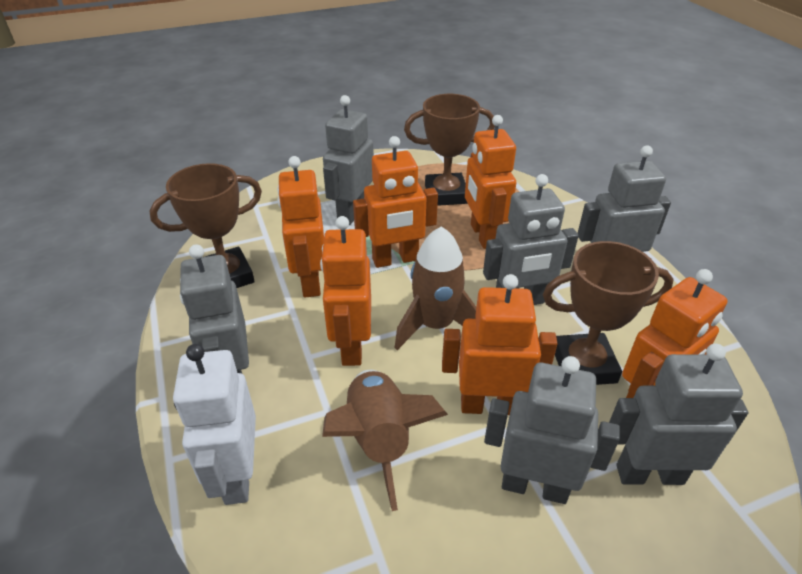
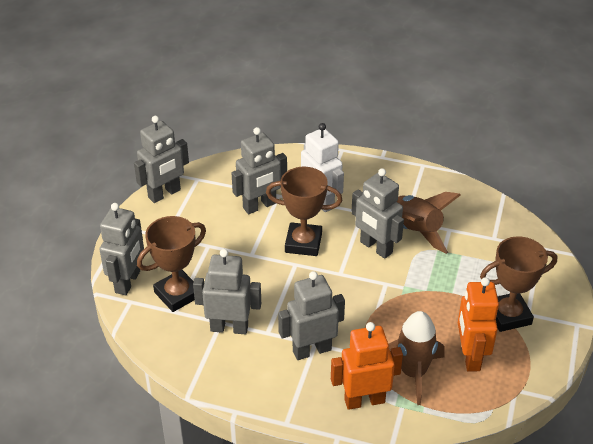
orange robot: 6 -> 2

